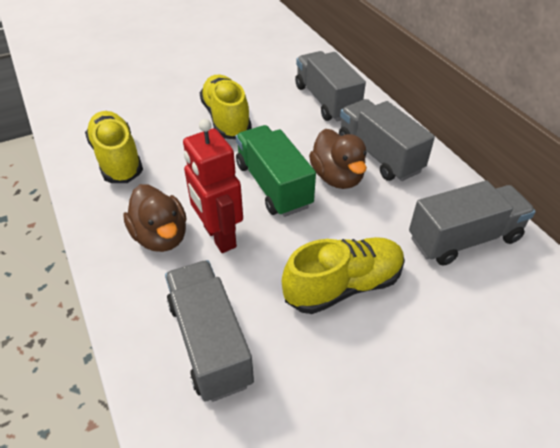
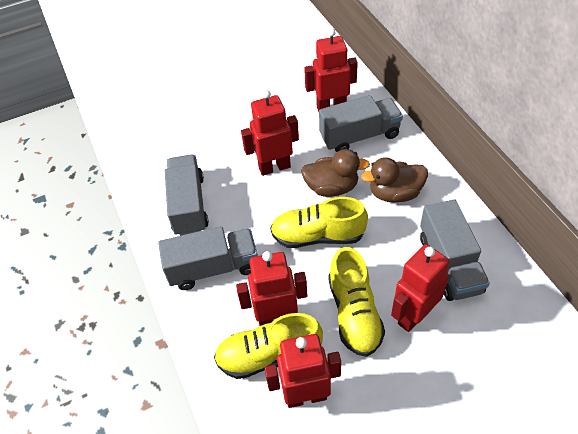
green truck: 1 -> 0
red robot: 1 -> 5

